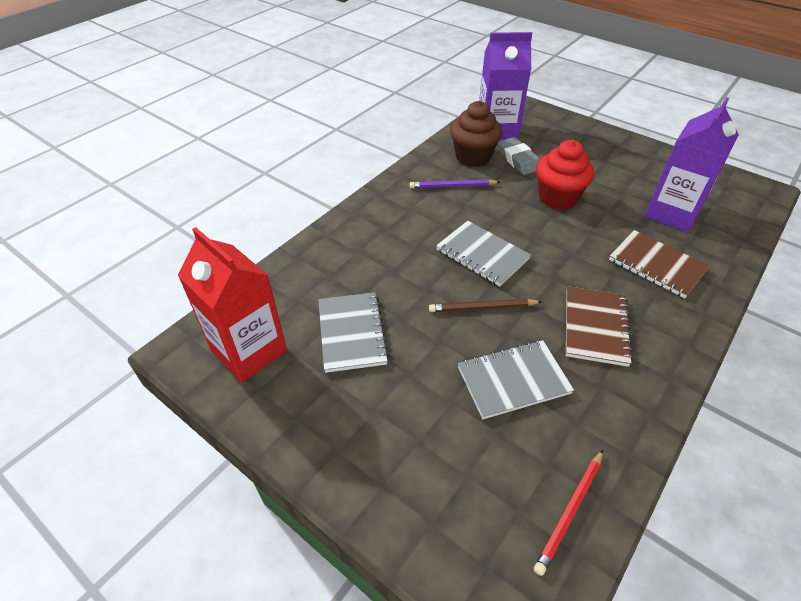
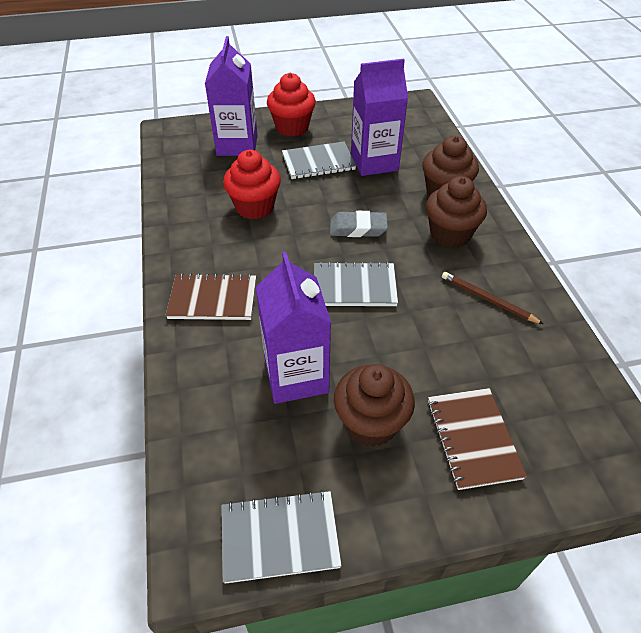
brown cupcake: 1 -> 3
purple carton: 2 -> 3
purple pencil: 1 -> 0
red carton: 1 -> 0
red cupcake: 1 -> 2
red pencil: 1 -> 0

